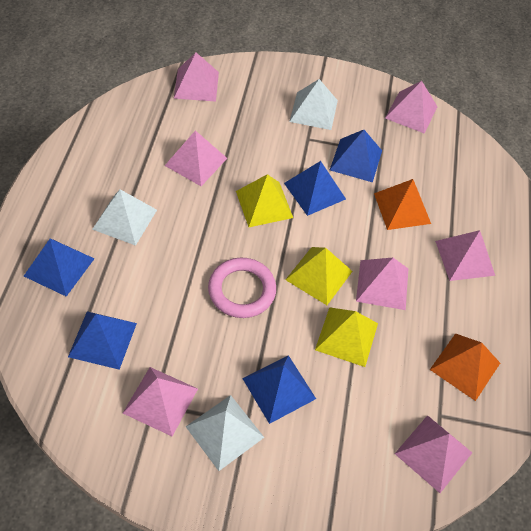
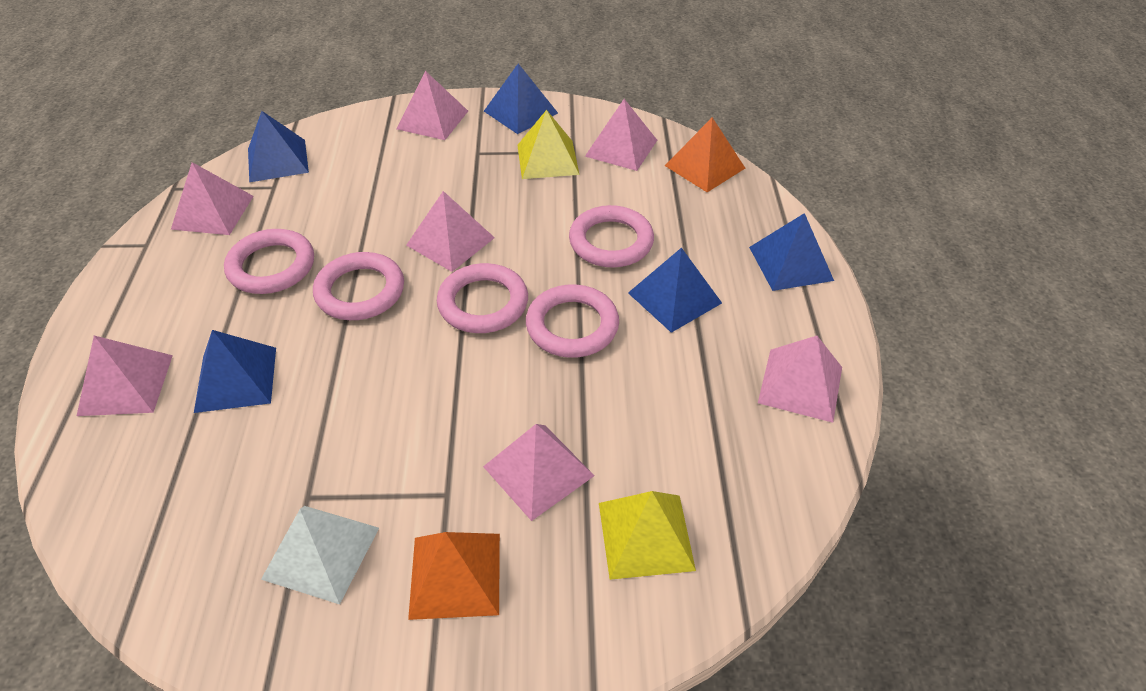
pink ring: 1 -> 5
white pyramid: 3 -> 1
yellow pyramid: 3 -> 2

